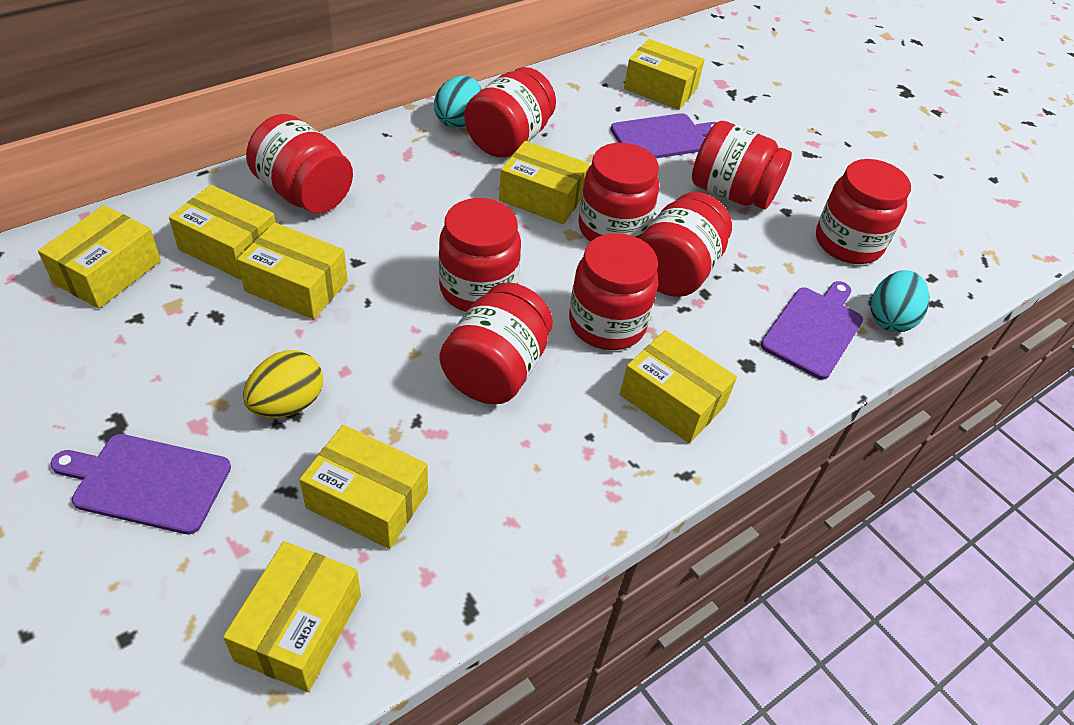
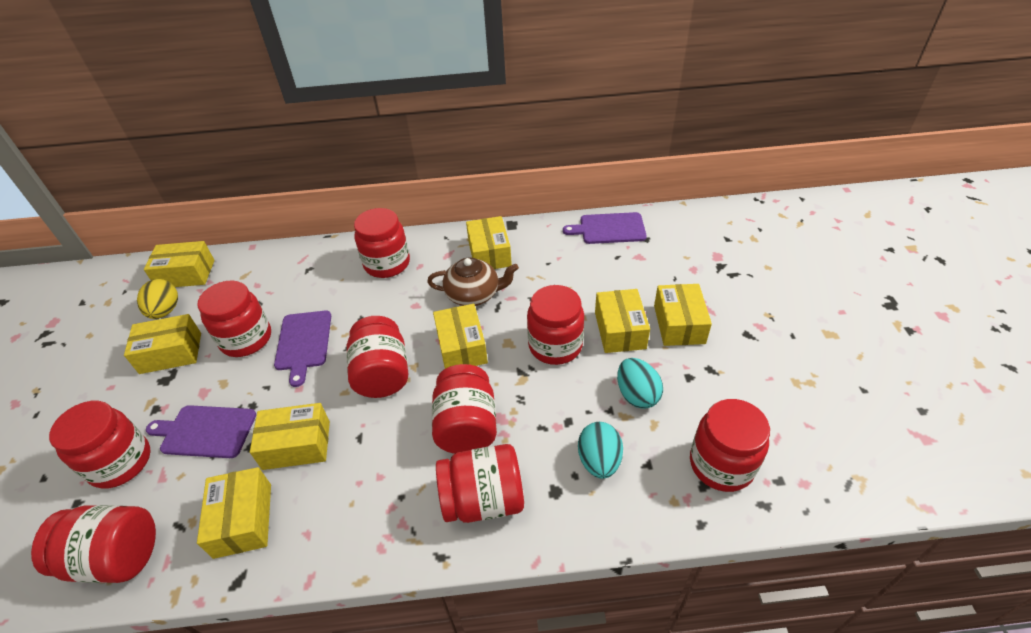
brown teapot: 0 -> 1

